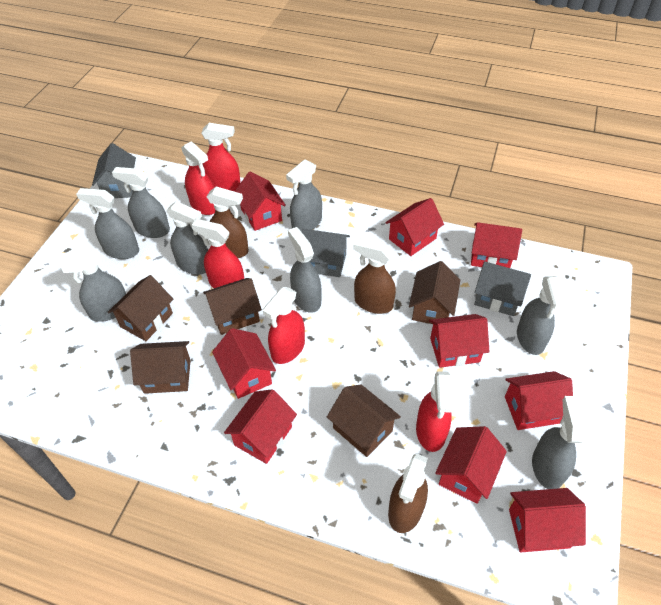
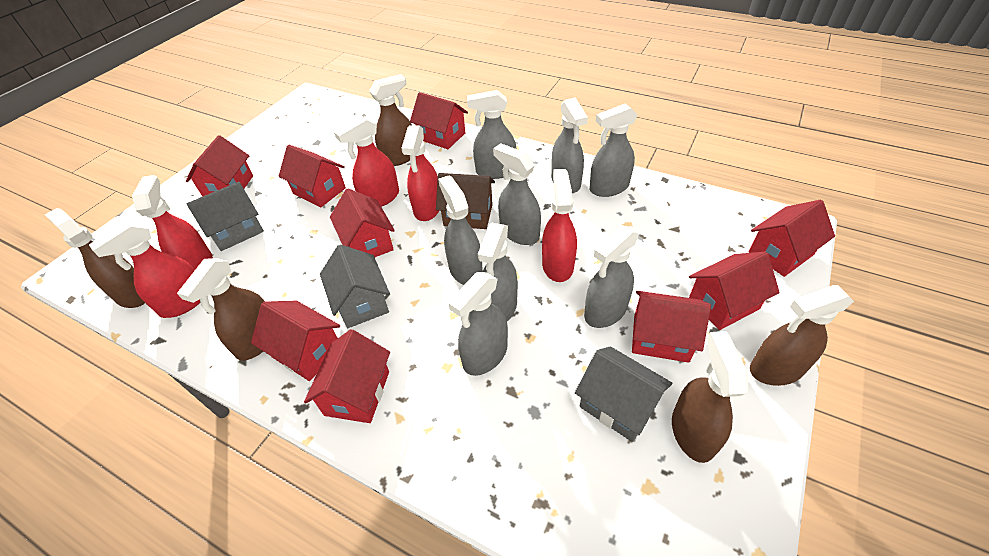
brown house: 5 -> 1
brown spray bottle: 3 -> 5

